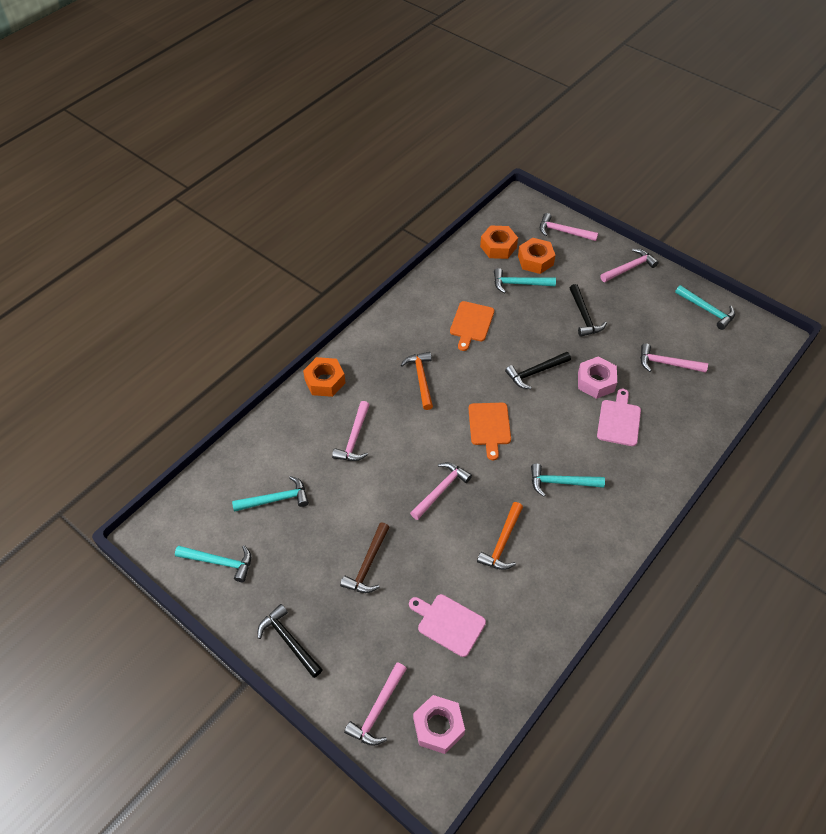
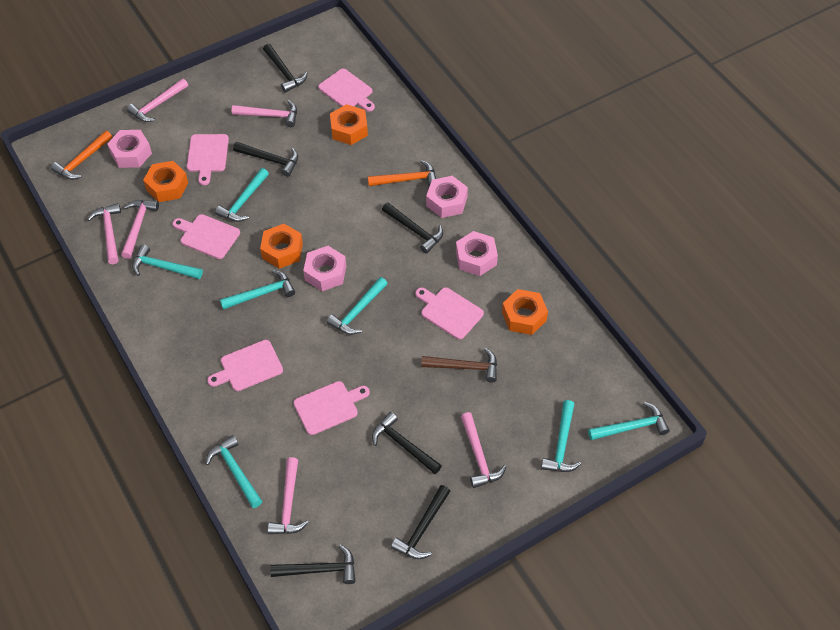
black hammer: 3 -> 6
orange cutting board: 2 -> 0
orange nut: 3 -> 4
pink cutting board: 2 -> 6
pink nut: 2 -> 4
turquoise hammer: 5 -> 7

